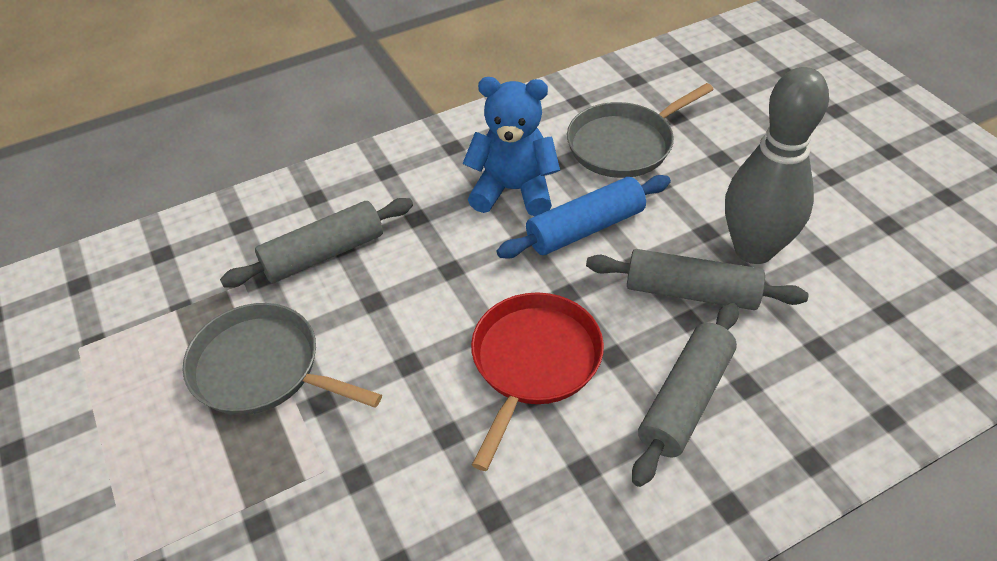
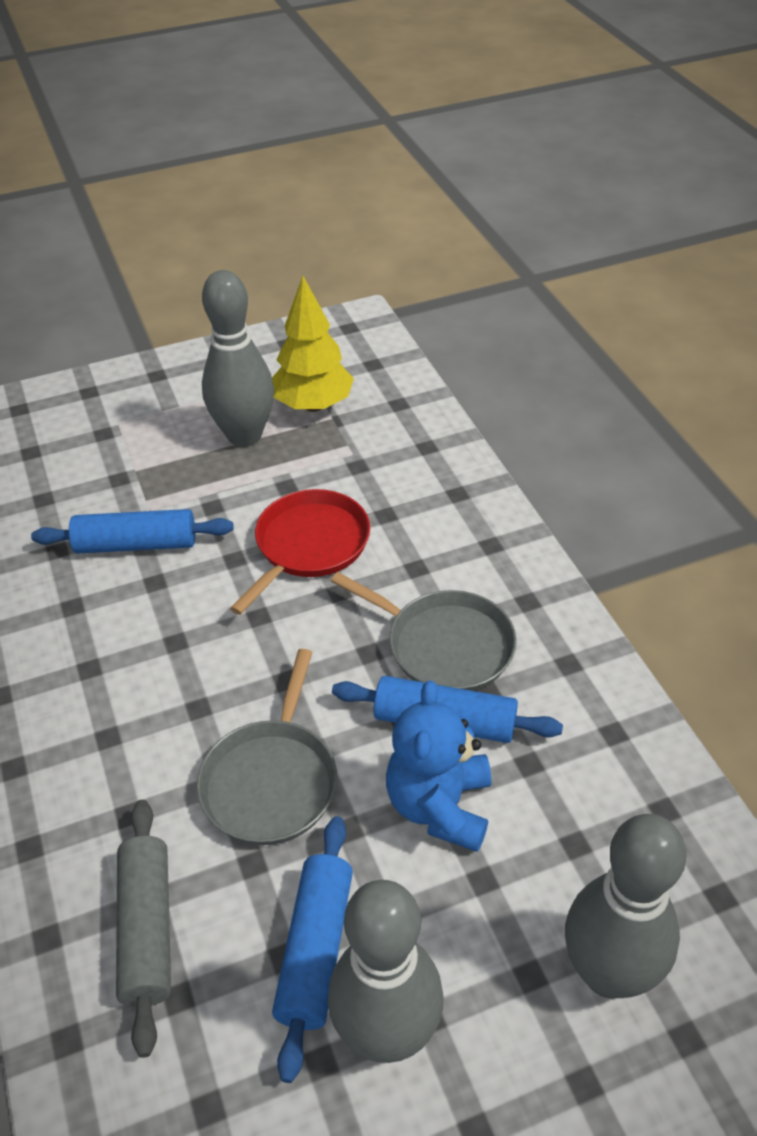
blue rolling pin: 1 -> 3
grey bowling pin: 1 -> 3
grey rolling pin: 3 -> 1
yellow tree: 0 -> 1

